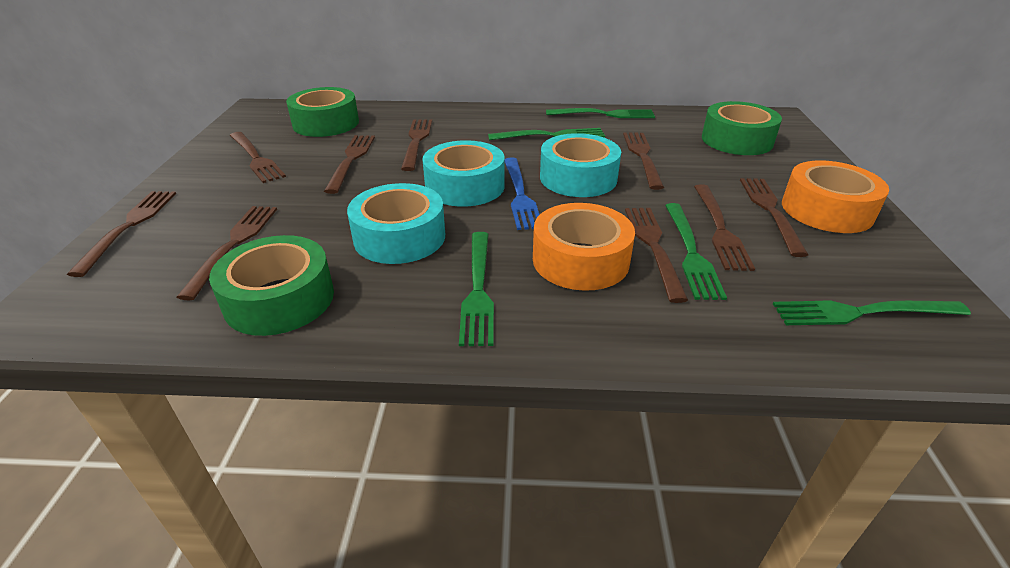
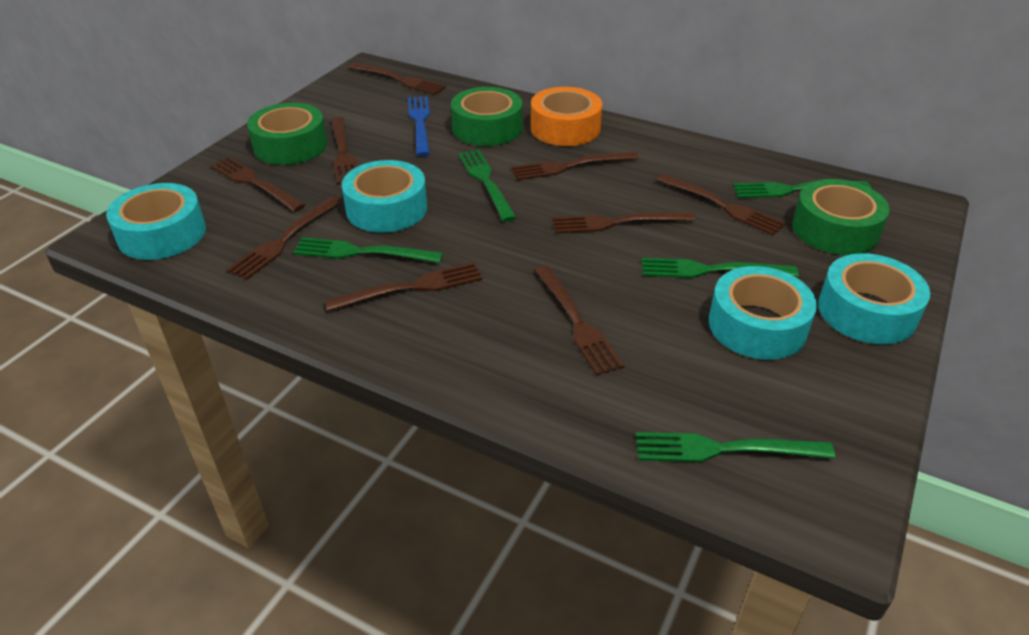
orange tape: 2 -> 1
turquoise tape: 3 -> 4

